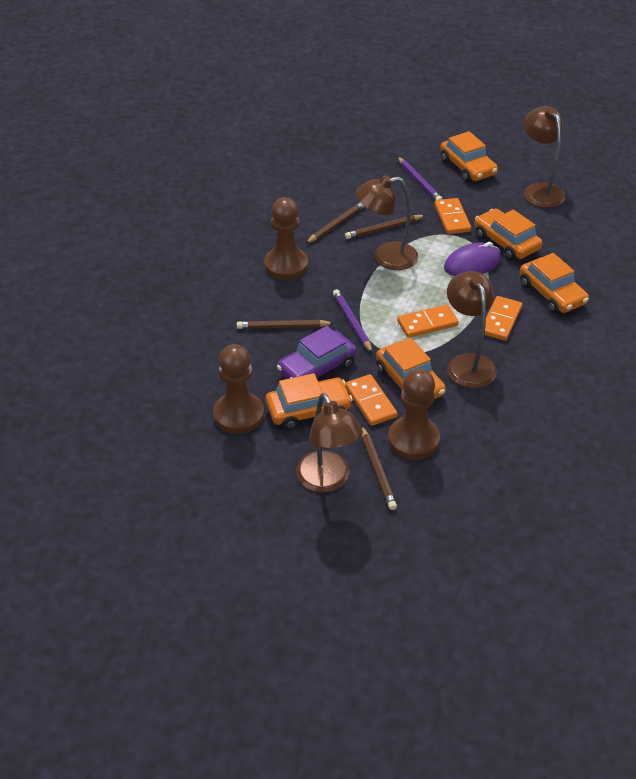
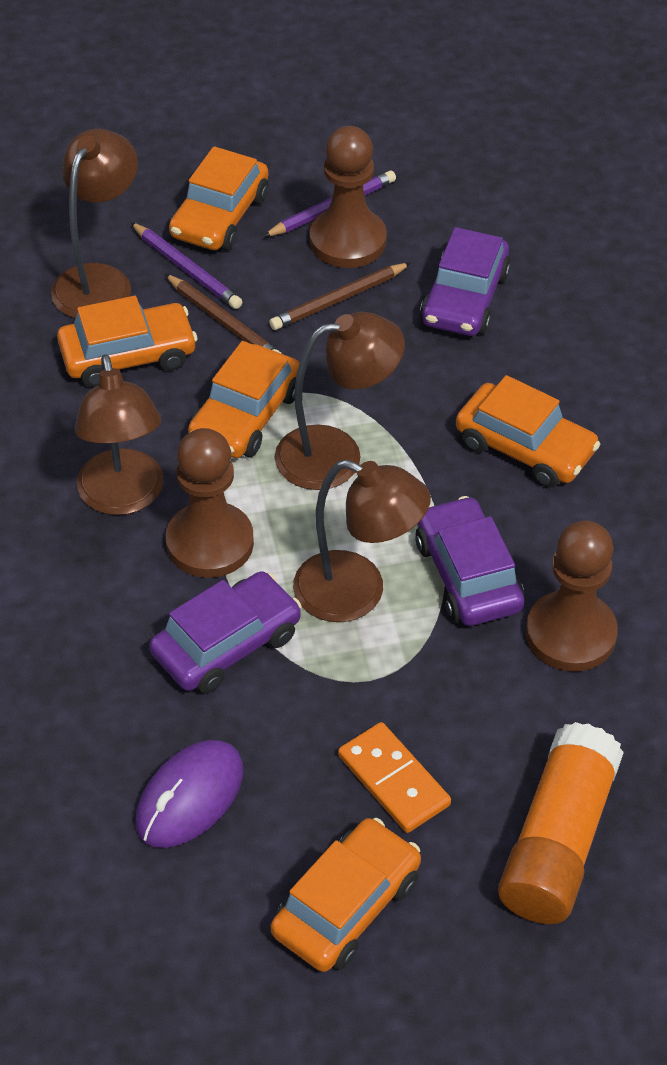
brown pencil: 4 -> 2
orange domino: 4 -> 1
orange glue stick: 0 -> 1
purple car: 1 -> 3

